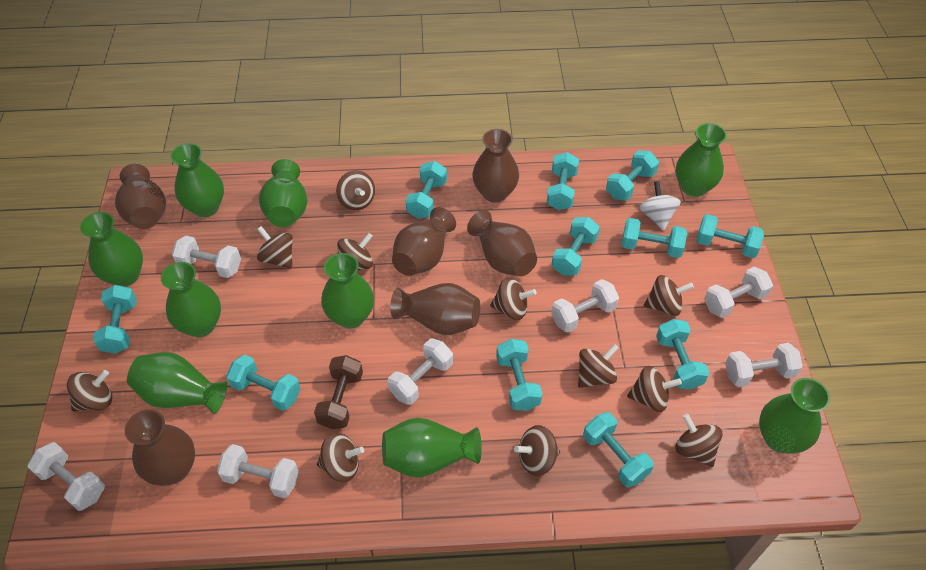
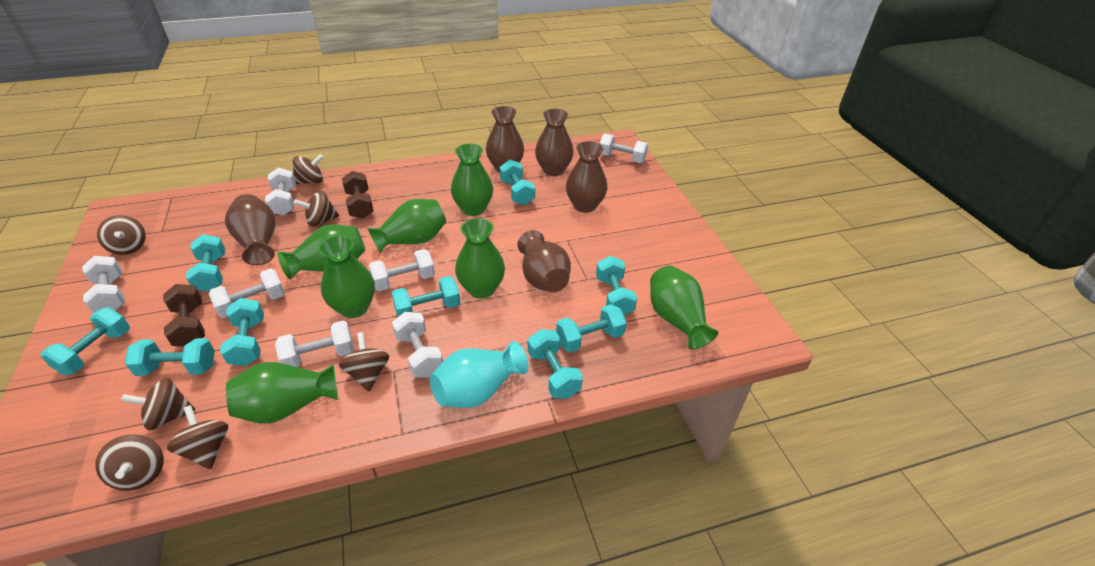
brown dumbbell: 1 -> 2
brown spinning top: 11 -> 7
brown vase: 6 -> 5
green vase: 9 -> 7
turquoise dumbbell: 11 -> 9
turquoise vase: 0 -> 1
white spinning top: 1 -> 0

